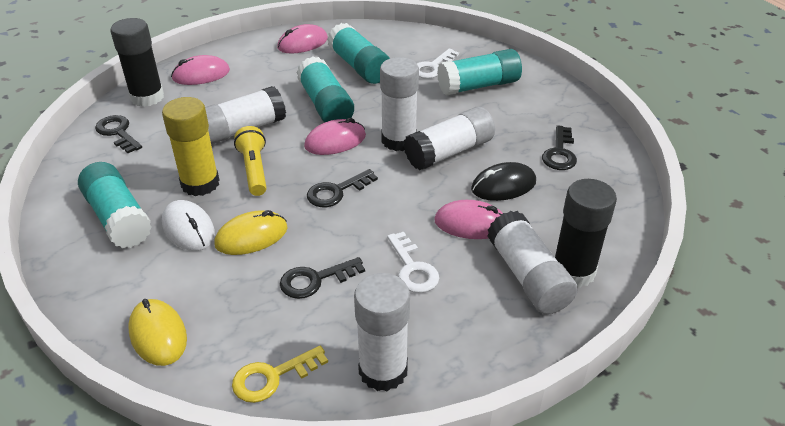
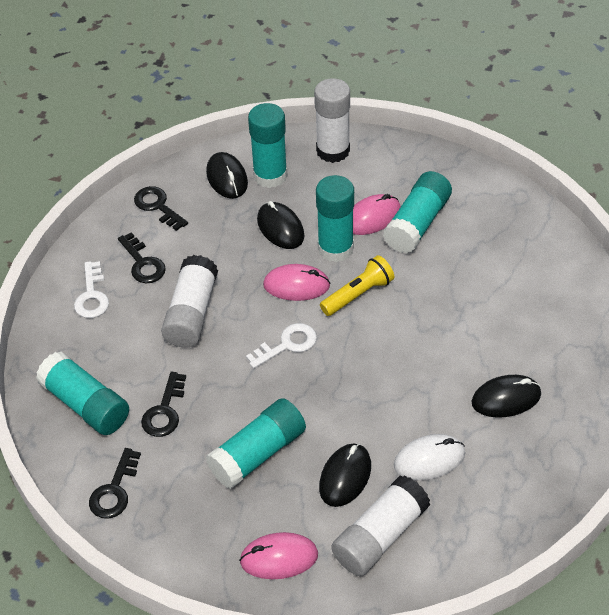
black glue stick: 2 -> 0
black mouse: 1 -> 4
pink mouse: 4 -> 3
turquoise glue stick: 4 -> 5
white glue stick: 5 -> 3
yellow glue stick: 1 -> 0
yellow key: 1 -> 0
yellow mouse: 2 -> 0

